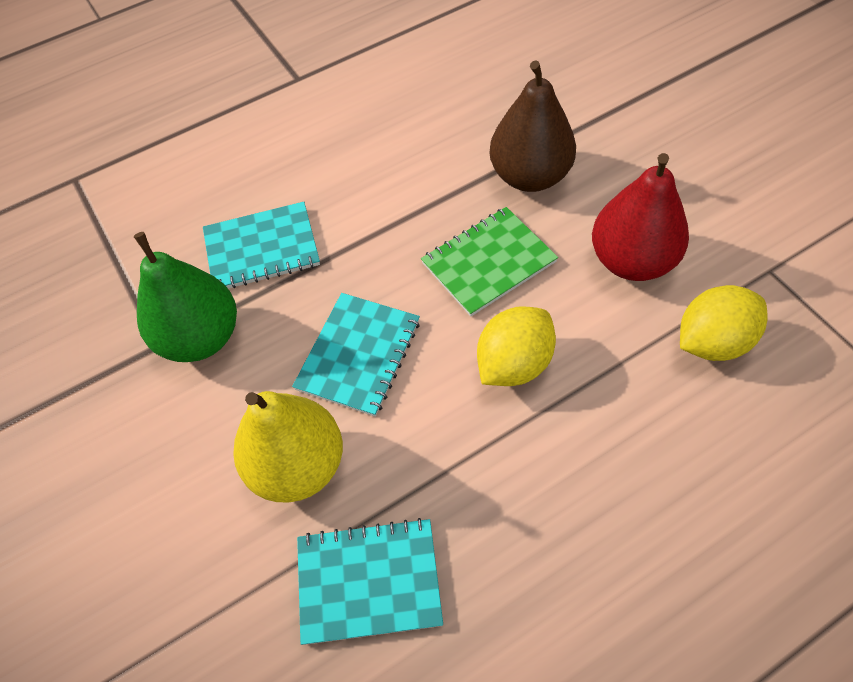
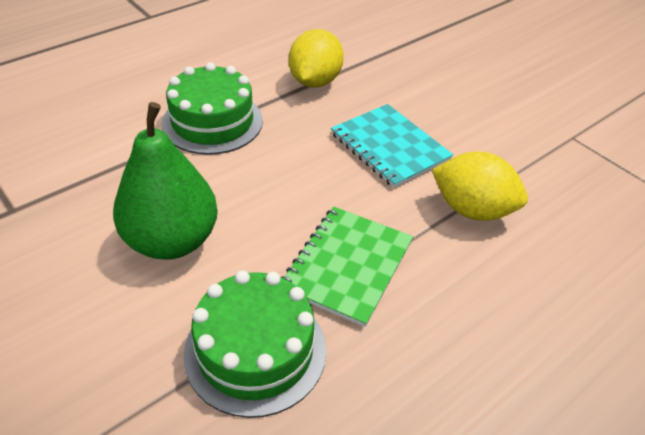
brown pear: 1 -> 0
green cake: 0 -> 2
red pear: 1 -> 0
turquoise notebook: 3 -> 1
yellow pear: 1 -> 0

